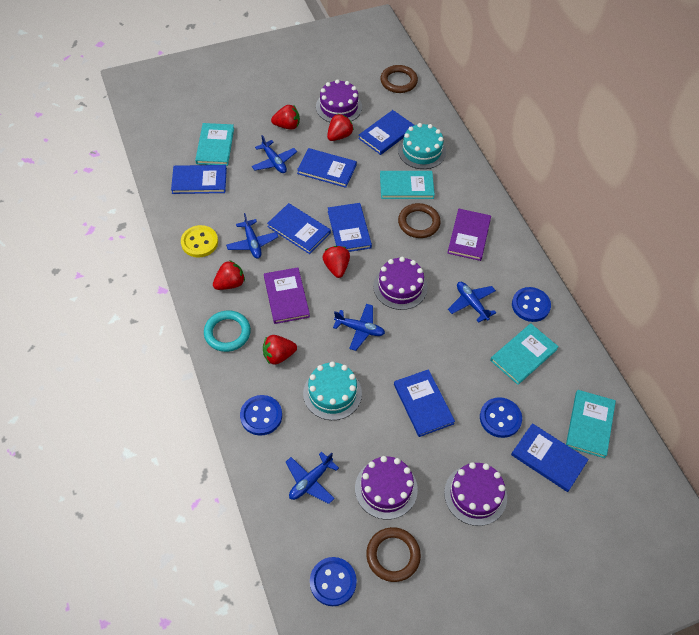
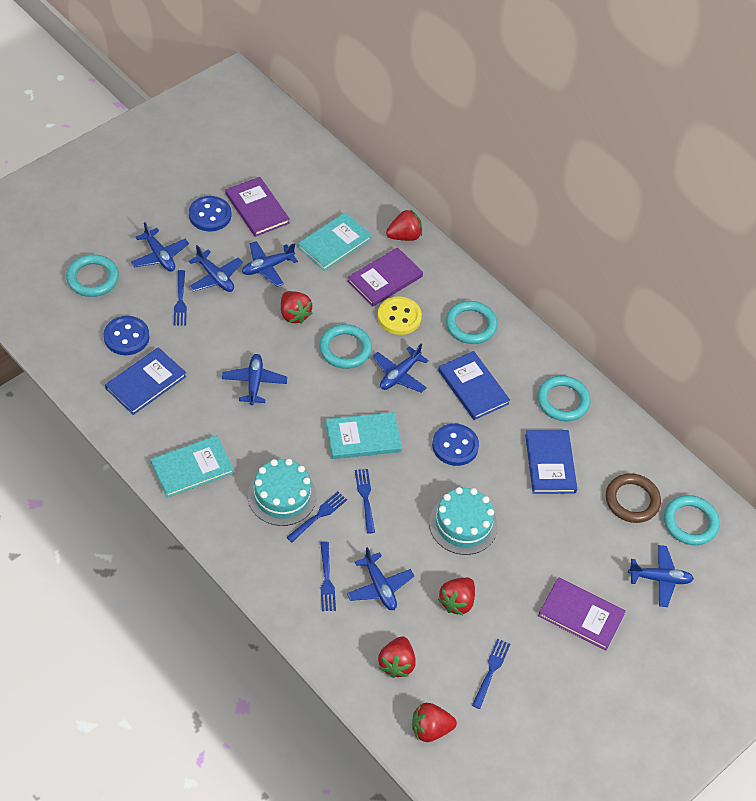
blue book: 7 -> 3
blue button: 4 -> 3
blue fork: 0 -> 5
blue plane: 5 -> 7
brown ring: 3 -> 1
purple book: 2 -> 3
purple cake: 4 -> 0
turquoise book: 4 -> 3
turquoise ring: 1 -> 5

